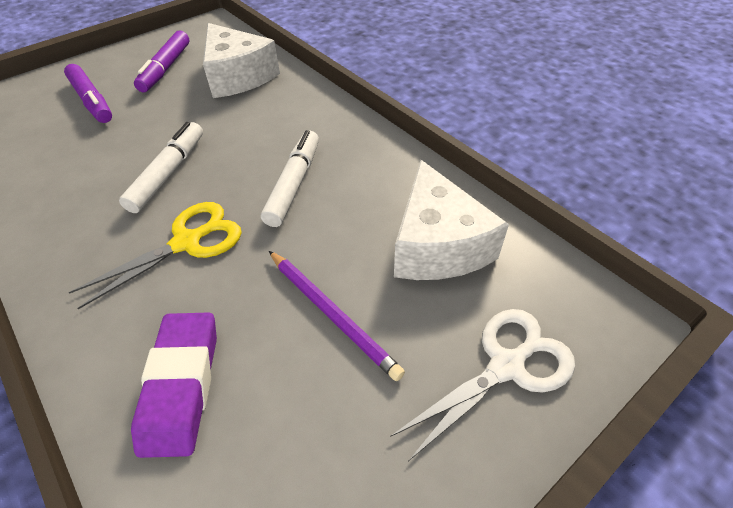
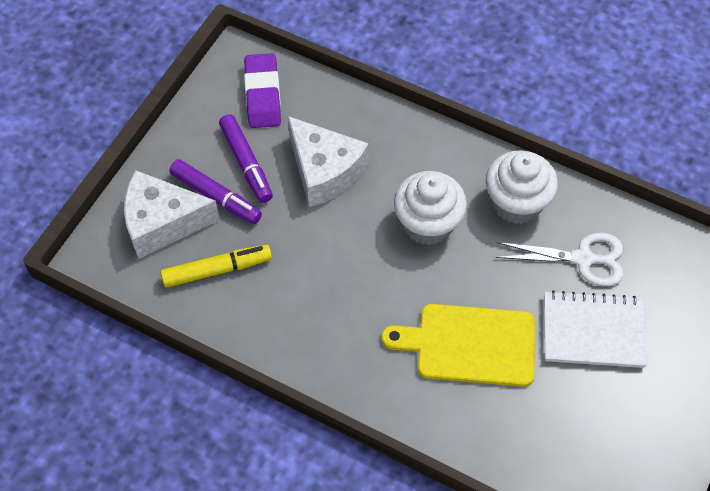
purple pencil: 1 -> 0
white cupcake: 0 -> 2
white marker: 2 -> 0
white notebook: 0 -> 1
yellow cutting board: 0 -> 1
yellow marker: 0 -> 1
yellow scissors: 1 -> 0

